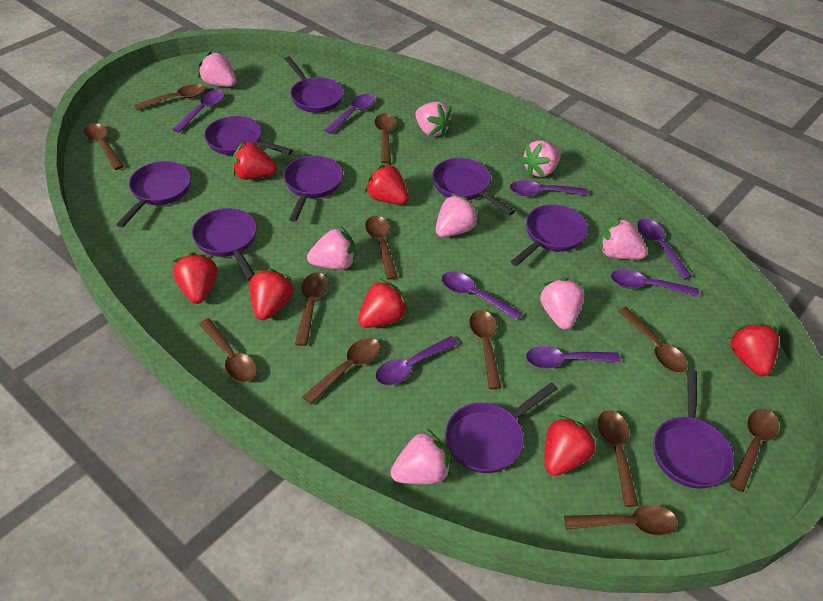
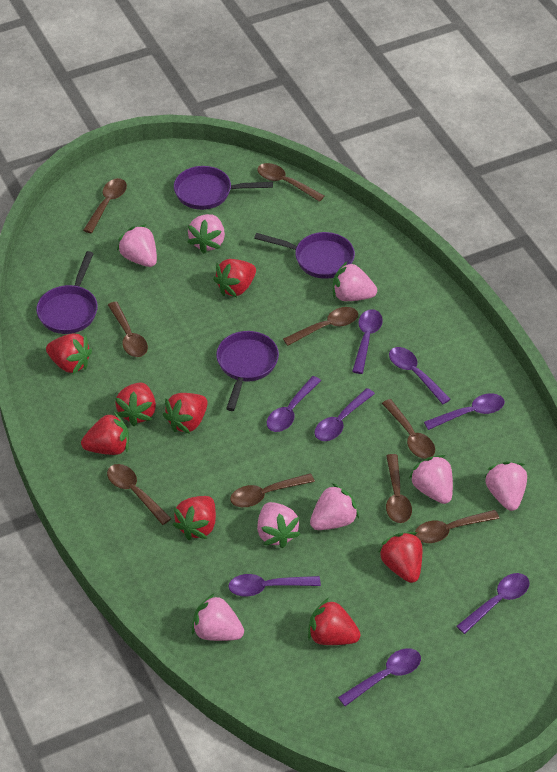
brown spoon: 12 -> 9
purple pan: 9 -> 4
red strawberry: 7 -> 8

